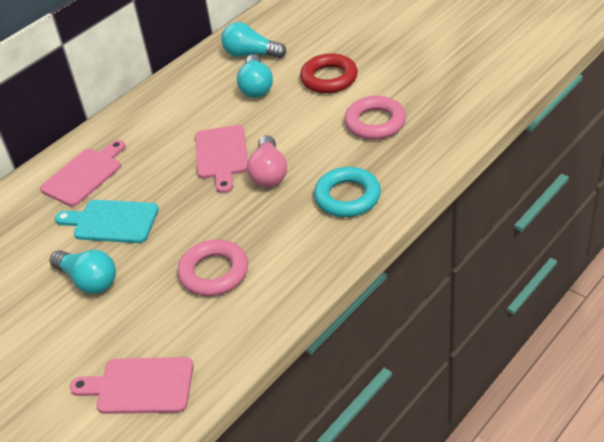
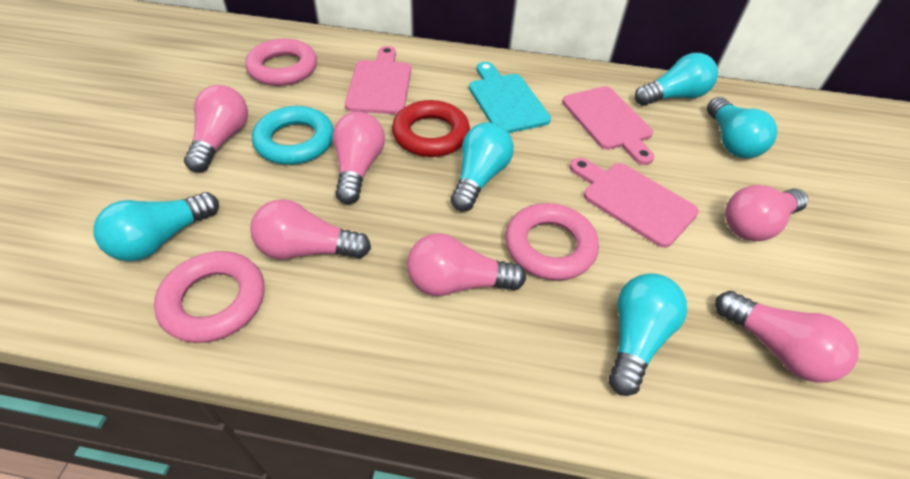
pink light bulb: 1 -> 6
pink ring: 2 -> 3
turquoise light bulb: 3 -> 5

